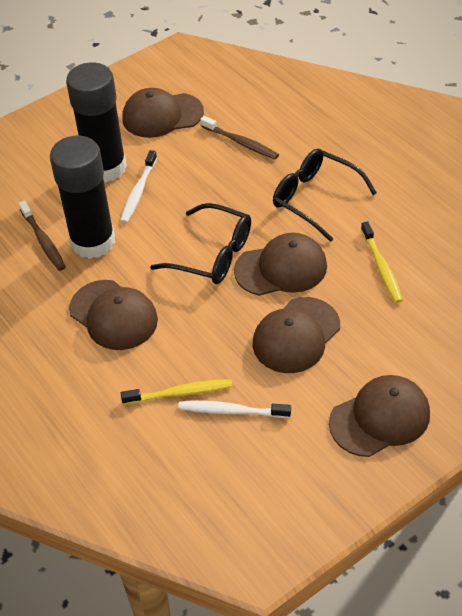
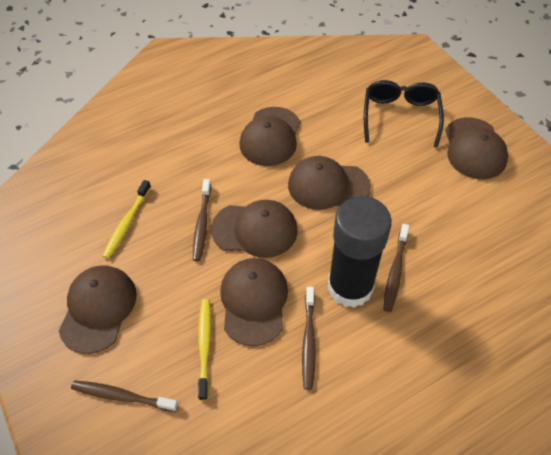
black glasses: 2 -> 1
black glue stick: 2 -> 1
brown cap: 5 -> 6
brown toothbrush: 2 -> 4
white toothbrush: 2 -> 0

